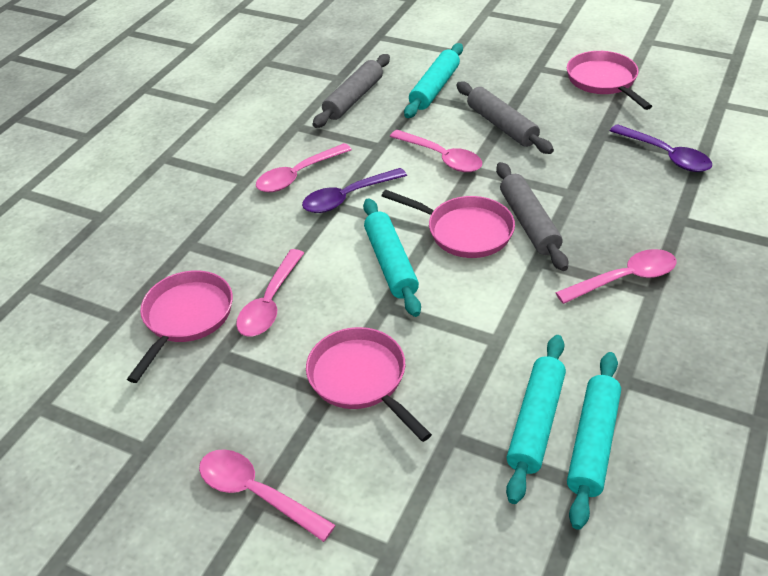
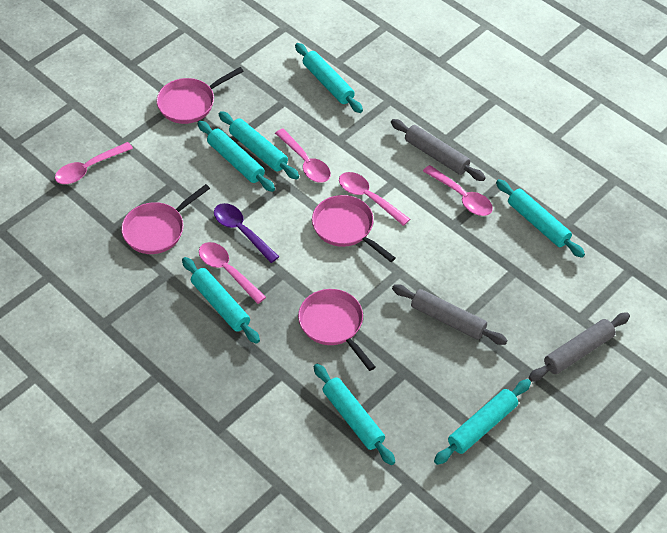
purple spoon: 2 -> 1
turquoise rolling pin: 4 -> 7

